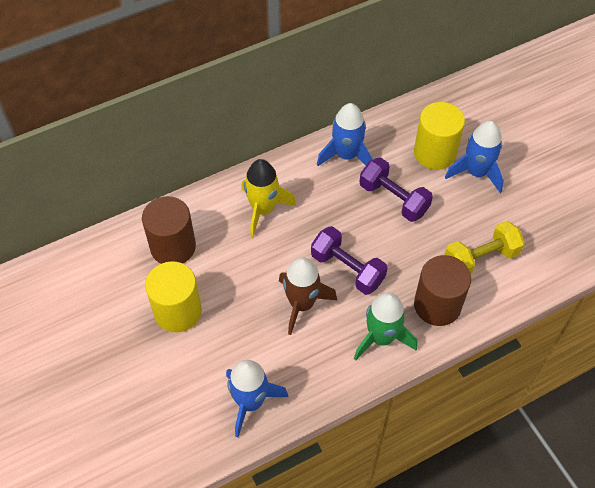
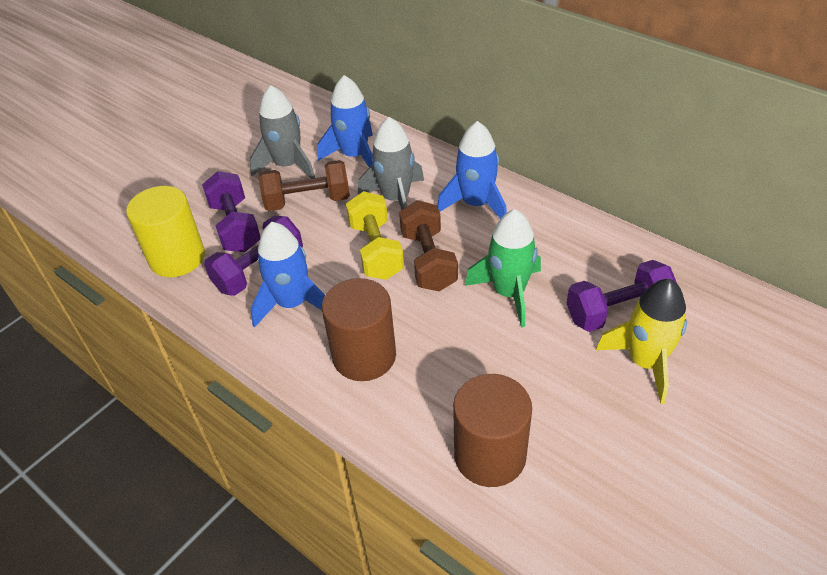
brown dumbbell: 0 -> 2
brown rocket: 1 -> 0
grey rocket: 0 -> 2
purple dumbbell: 2 -> 3
yellow cylinder: 2 -> 1

